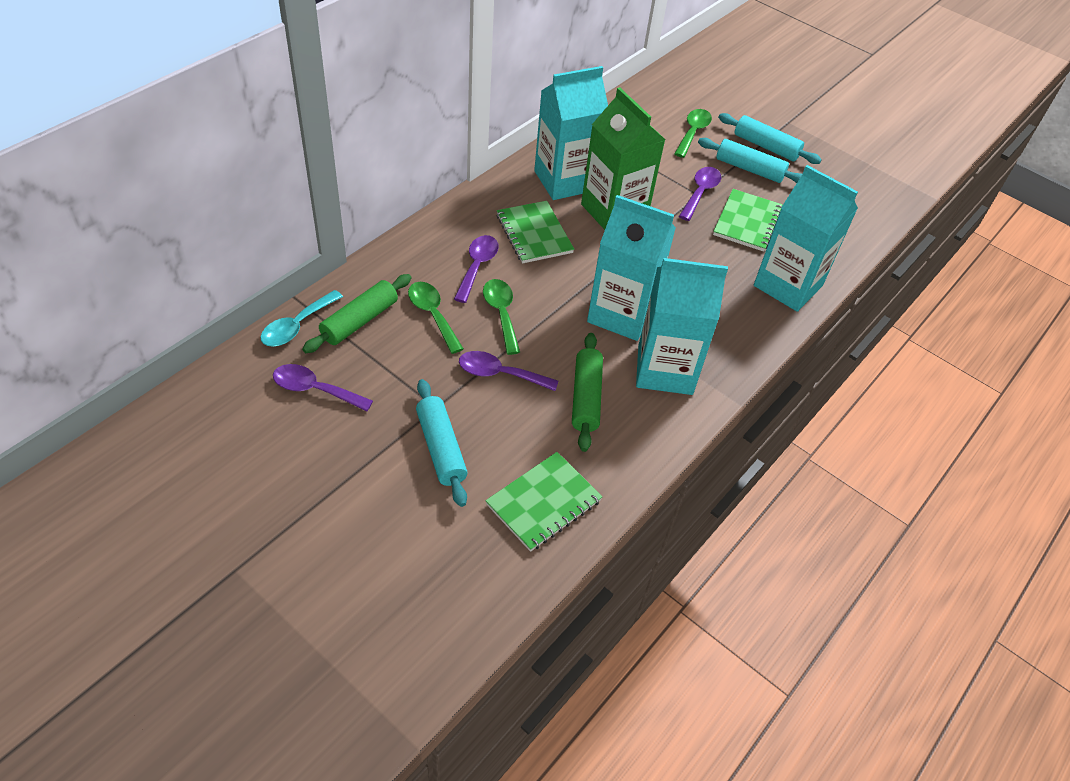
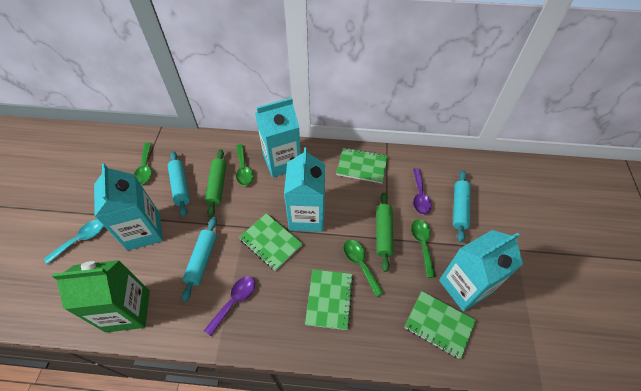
green notebook: 3 -> 4
green spoon: 3 -> 4
purple spoon: 4 -> 2

